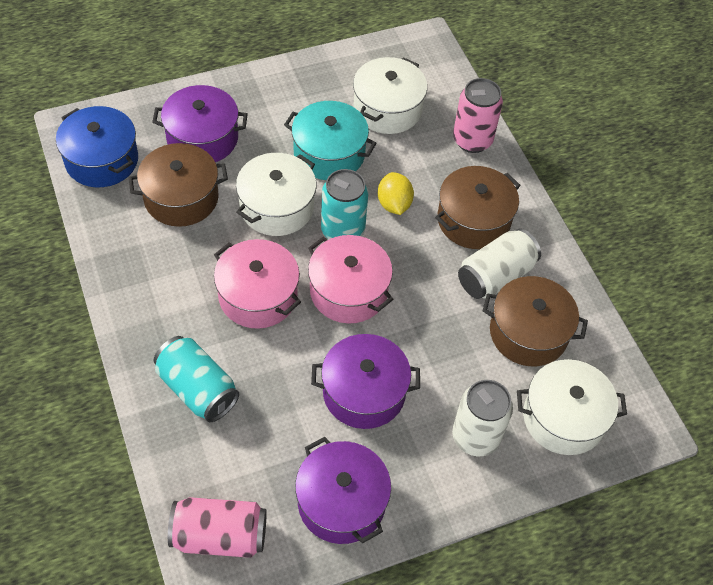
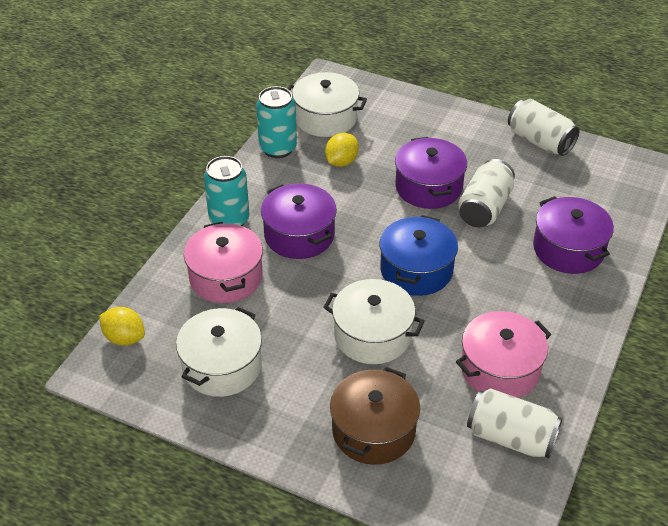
brown pot: 3 -> 1
pink can: 2 -> 0
turquoise pot: 1 -> 0
white can: 2 -> 3
yellow lemon: 1 -> 2

